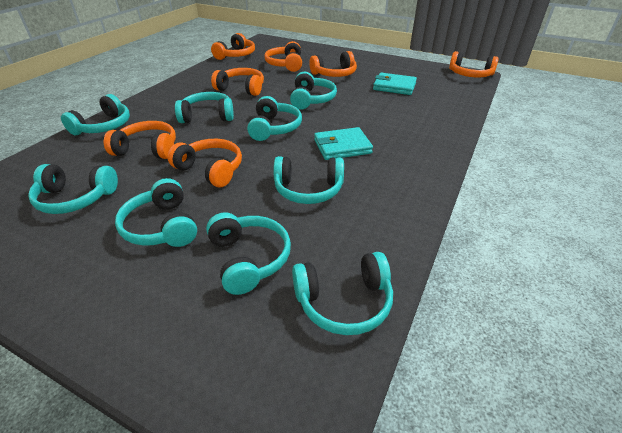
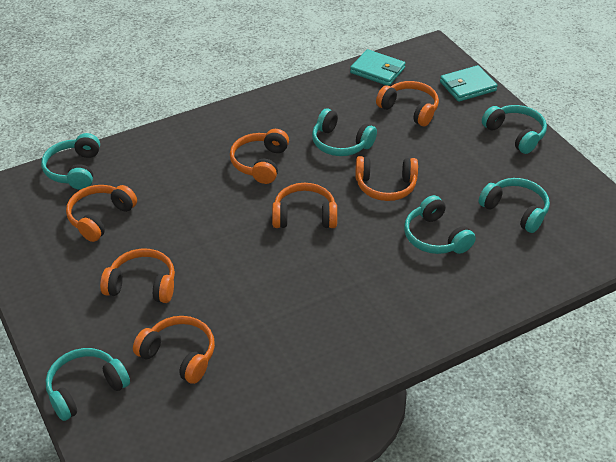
turquoise headphones: 9 -> 6

